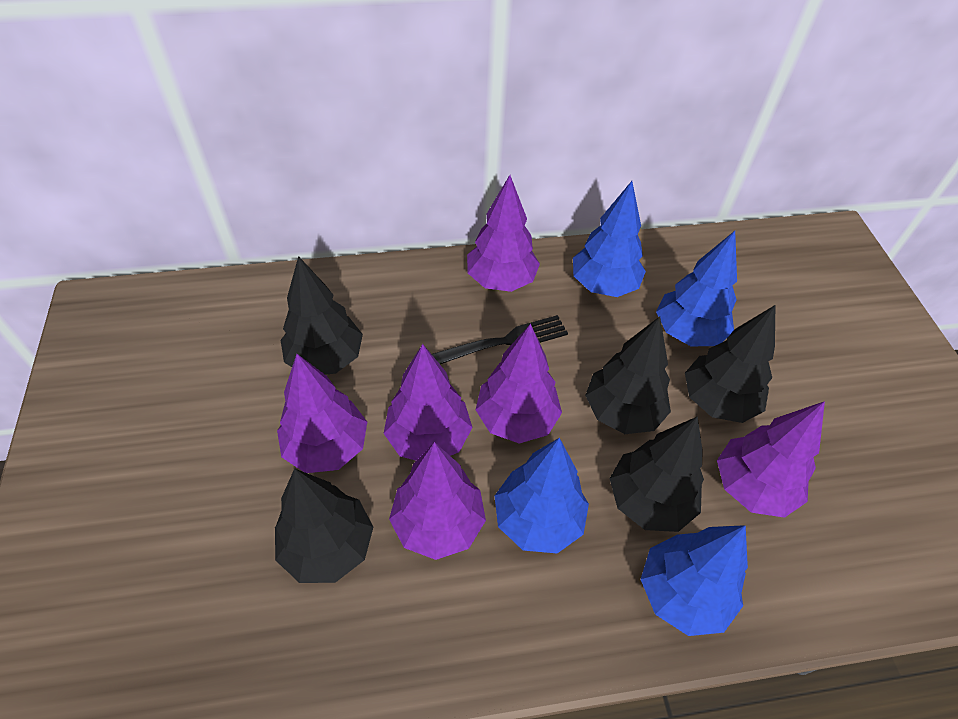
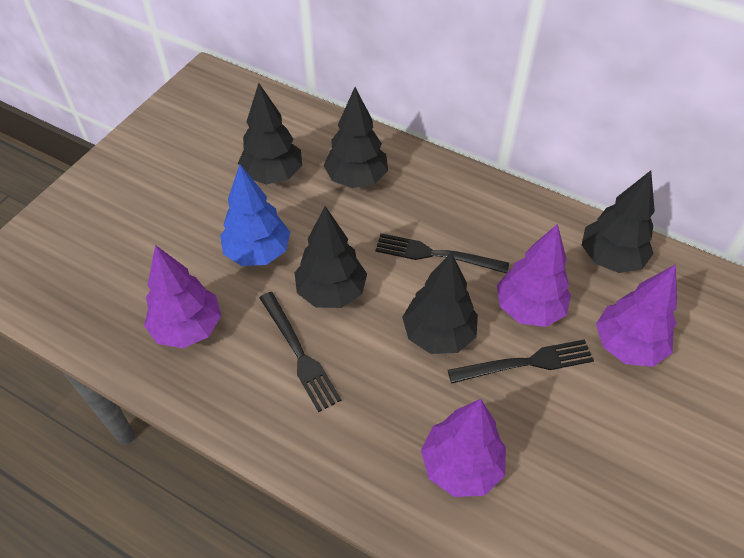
black fork: 1 -> 3
blue tree: 4 -> 1
purple tree: 6 -> 4

